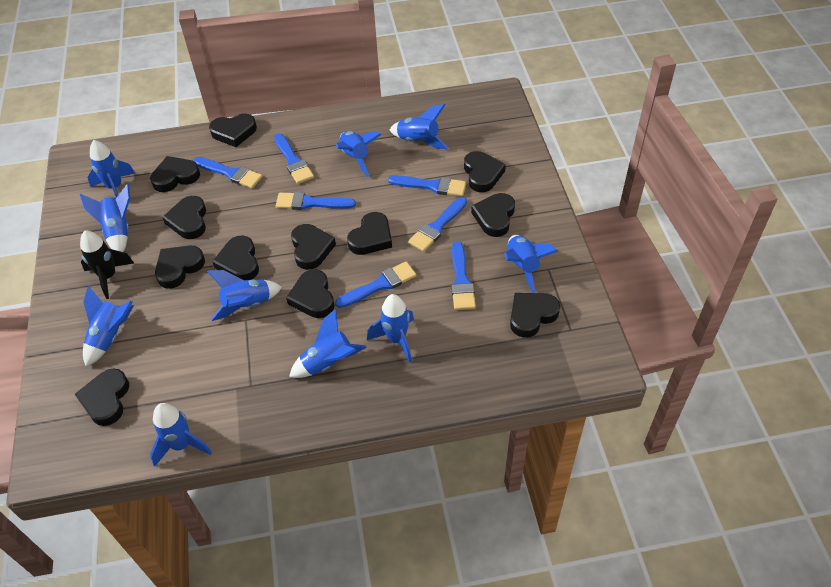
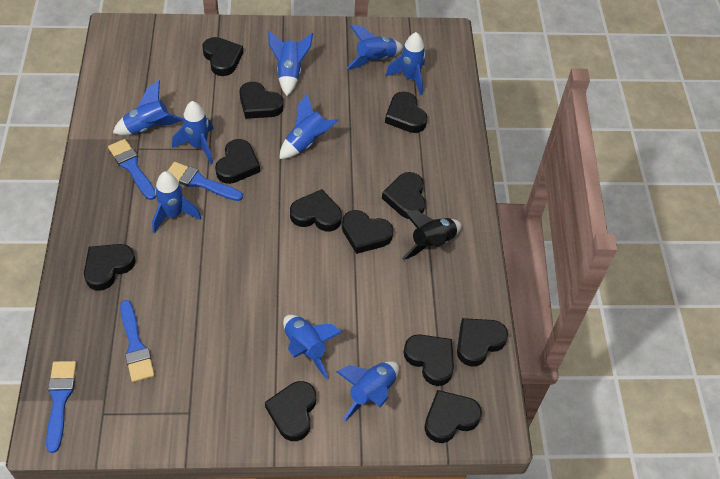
blue brush: 7 -> 4
blue rocket: 10 -> 9

